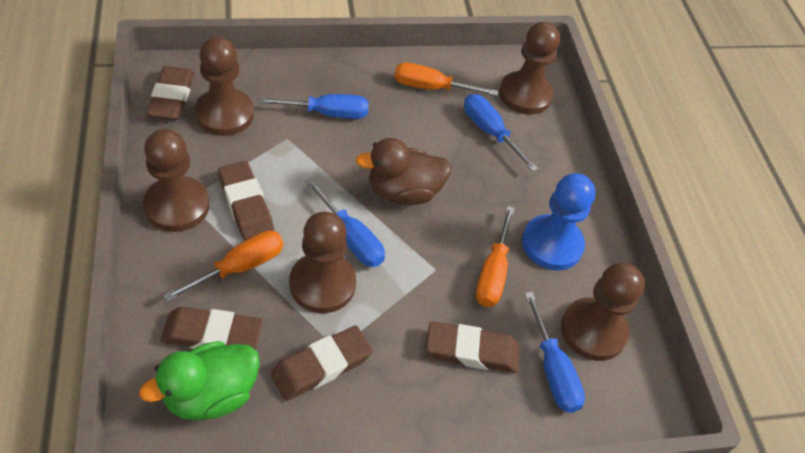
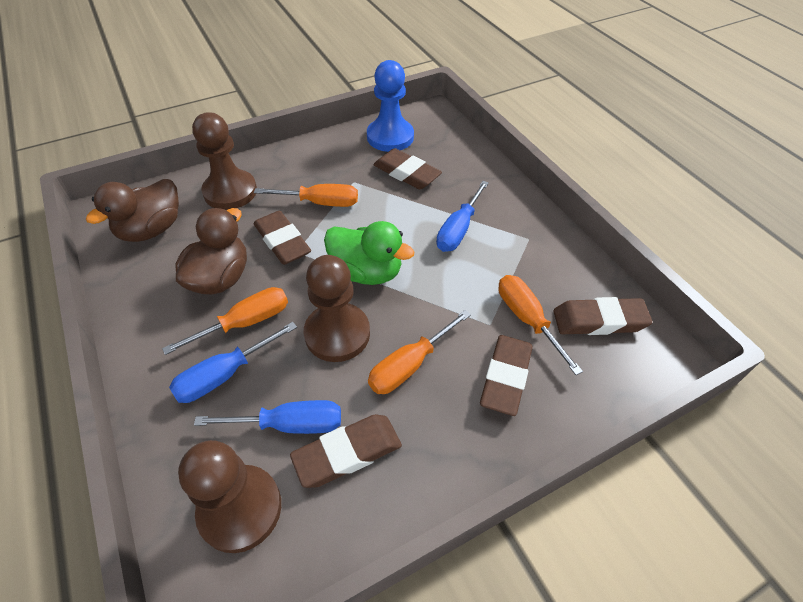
blue screwdriver: 4 -> 3
brown duck: 1 -> 2
brown pawn: 5 -> 3
orange screwdriver: 3 -> 4

